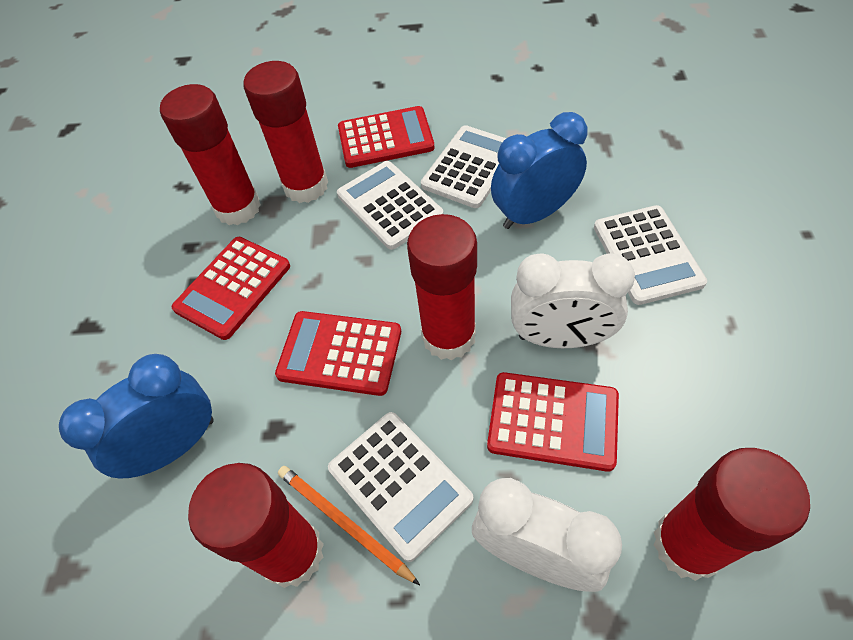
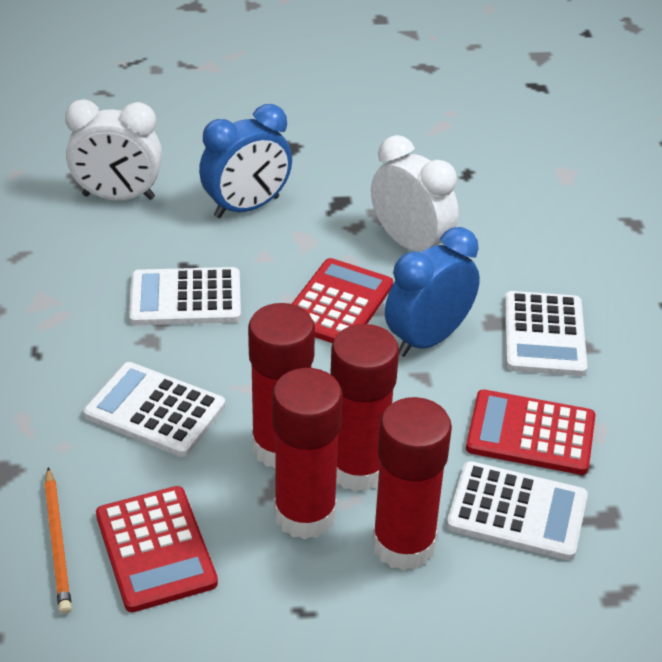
red calculator: 4 -> 3
red glue stick: 5 -> 4

